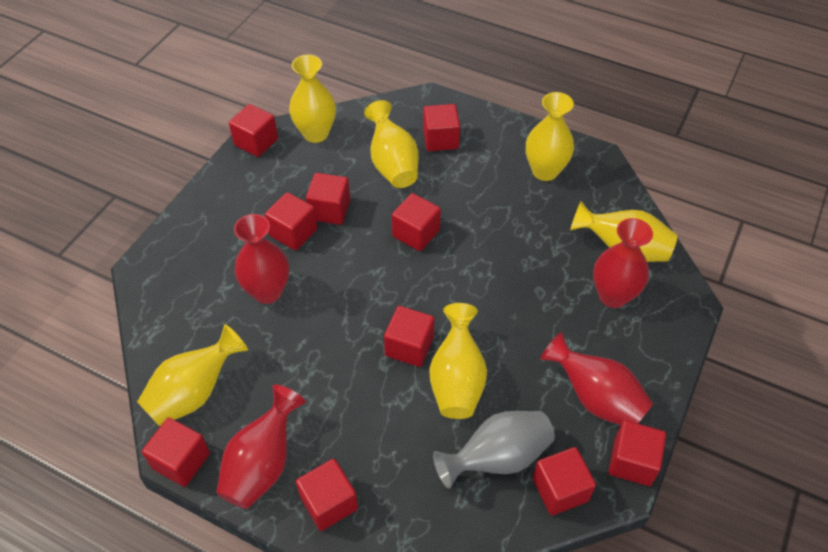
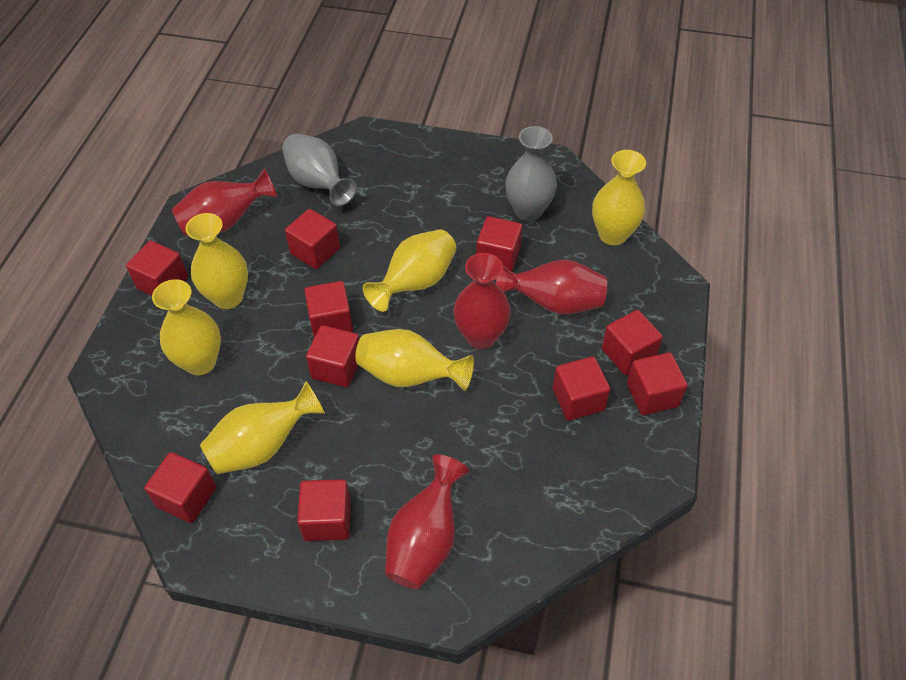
grey vase: 1 -> 2

